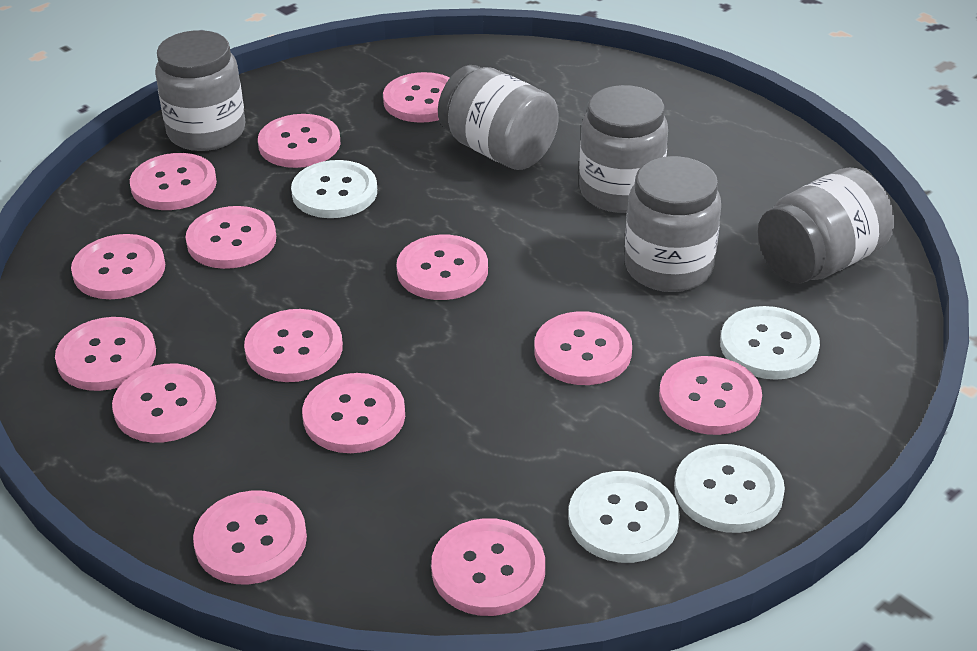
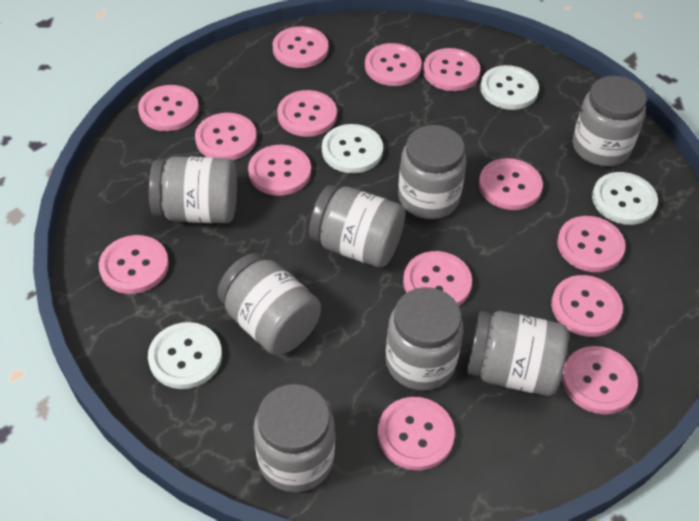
grey jar: 5 -> 8

